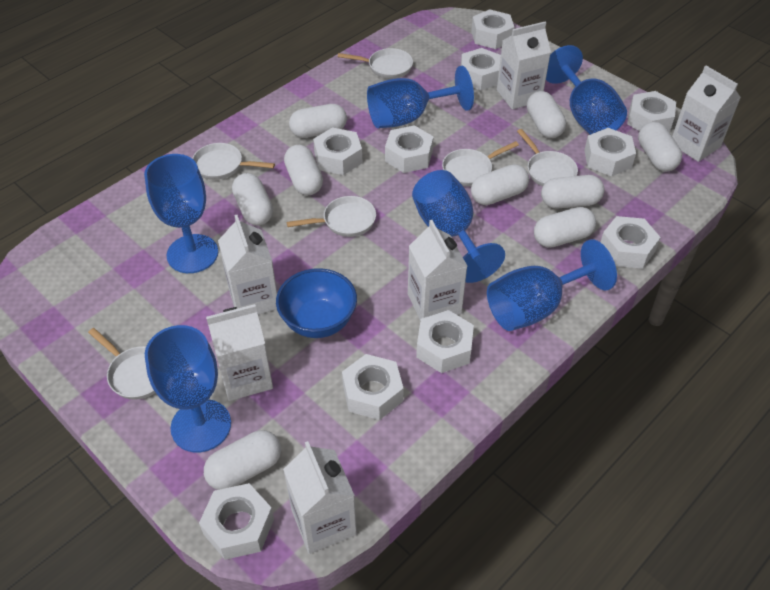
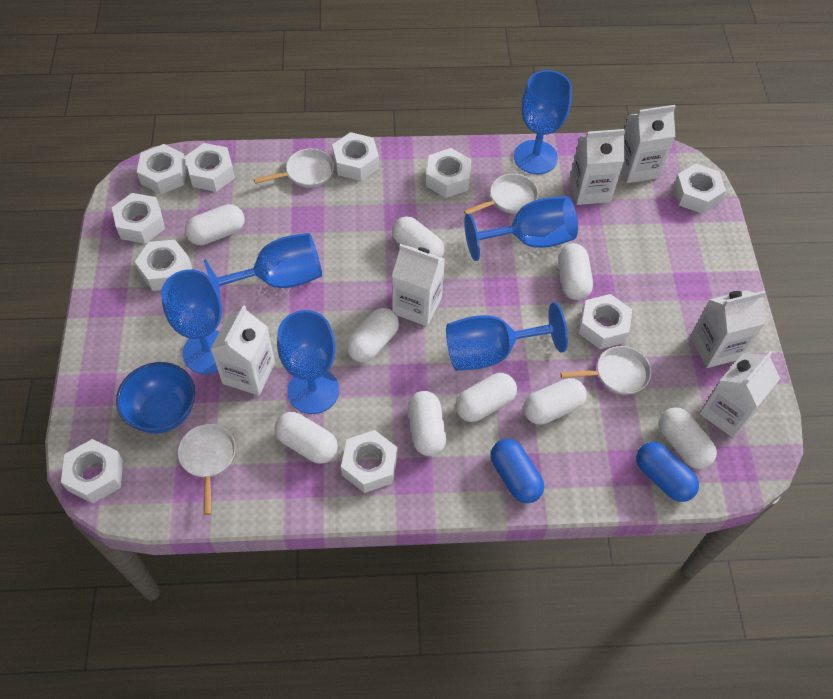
blue capsule: 0 -> 2
white pan: 6 -> 4

